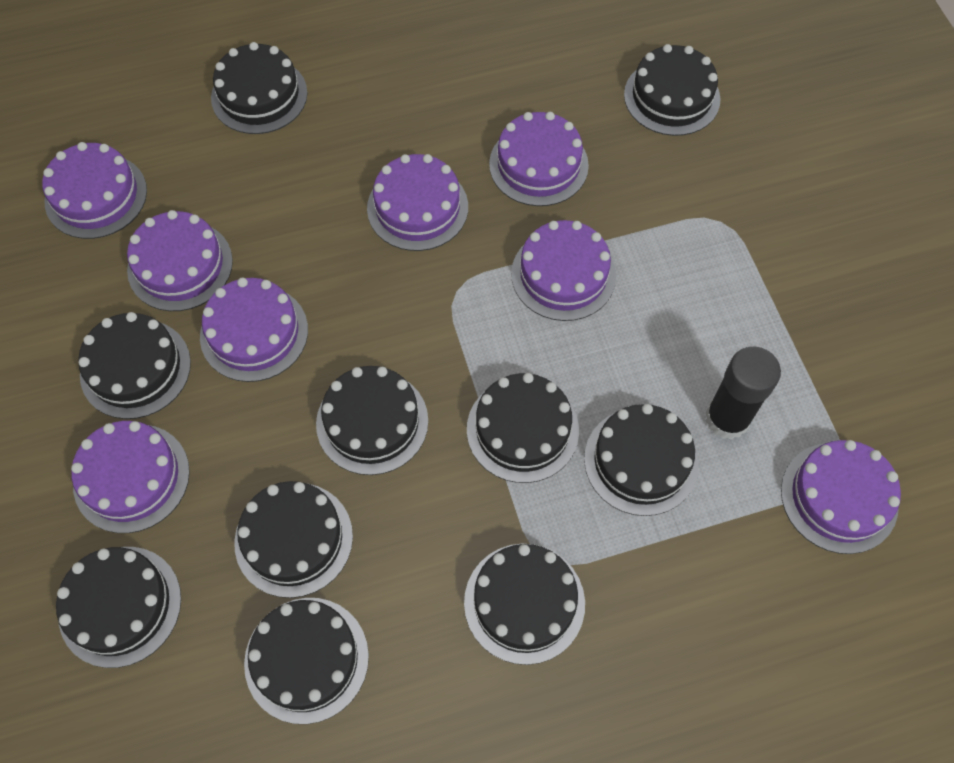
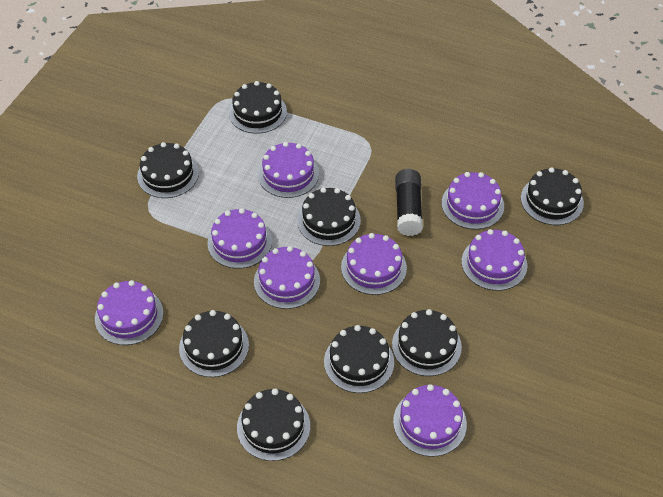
black cake: 10 -> 8

